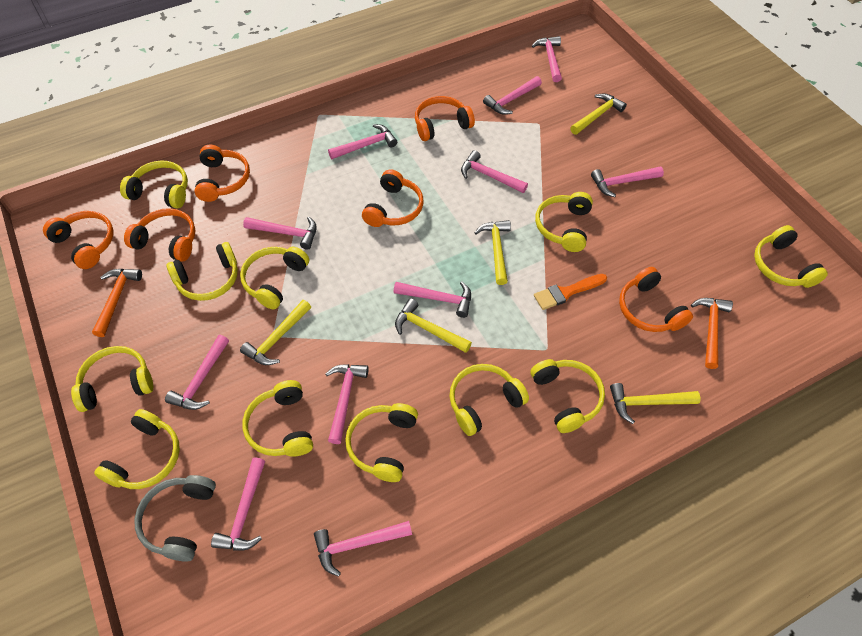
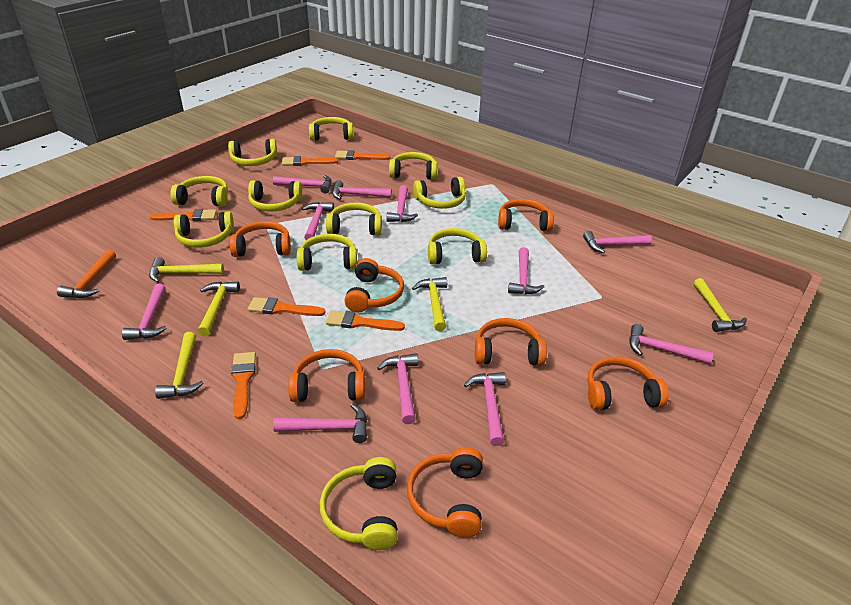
grey headphones: 1 -> 0
orange brush: 1 -> 6
orange hammer: 2 -> 1
orange headphones: 6 -> 7

